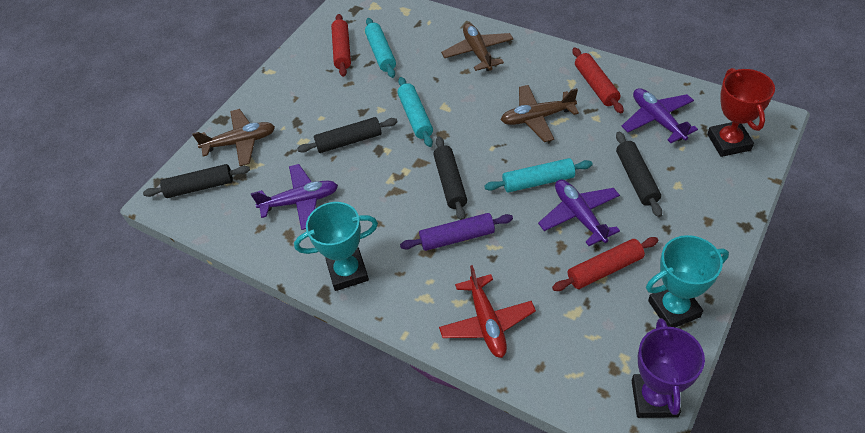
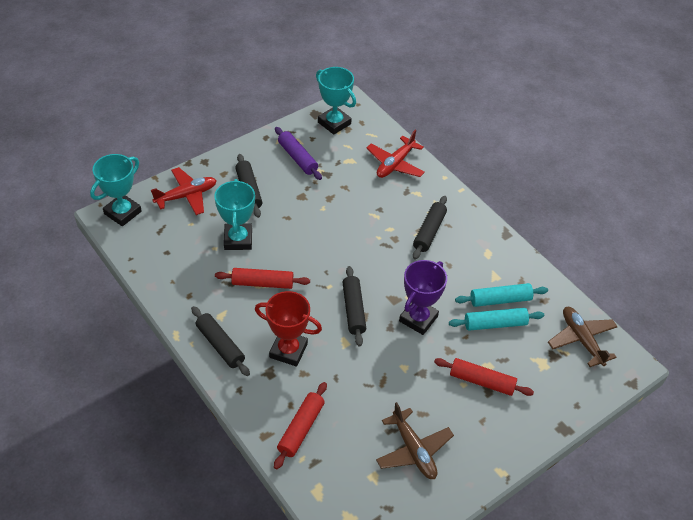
brown plane: 3 -> 2
purple plane: 3 -> 0
red plane: 1 -> 2
turquoise rolling pin: 3 -> 2
turquoise trophy: 2 -> 3

